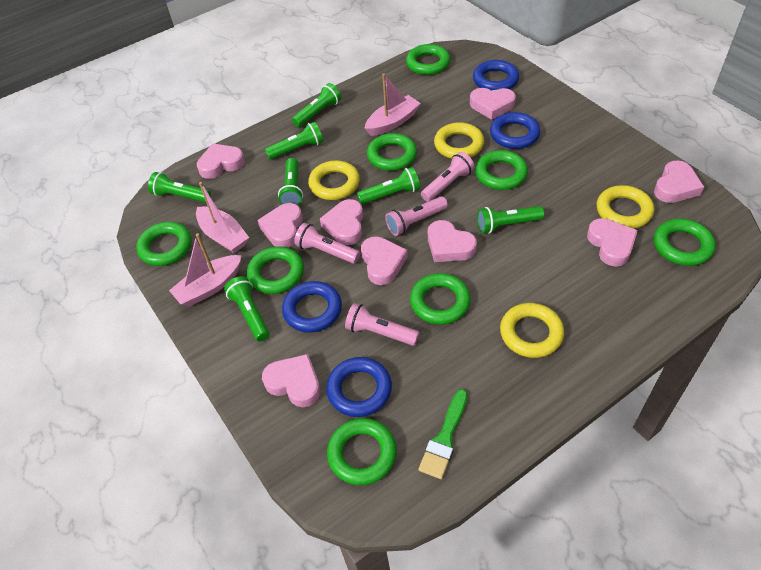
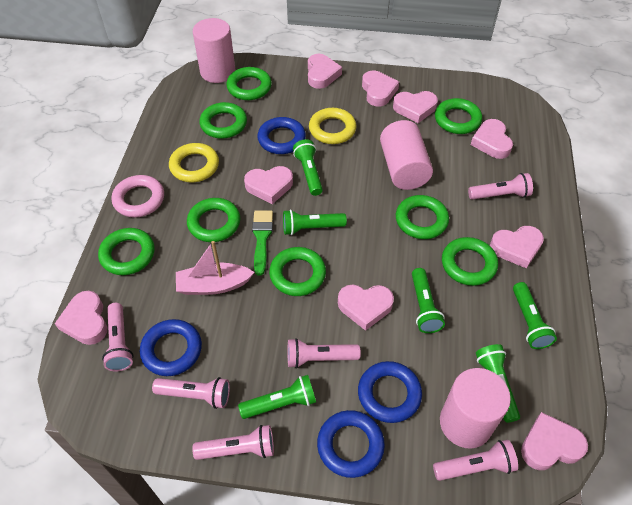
green flashlight: 7 -> 6
pink boat: 3 -> 1
pink cylinder: 0 -> 3
pink flashlight: 4 -> 6
pink ring: 0 -> 1
yellow ring: 4 -> 2

